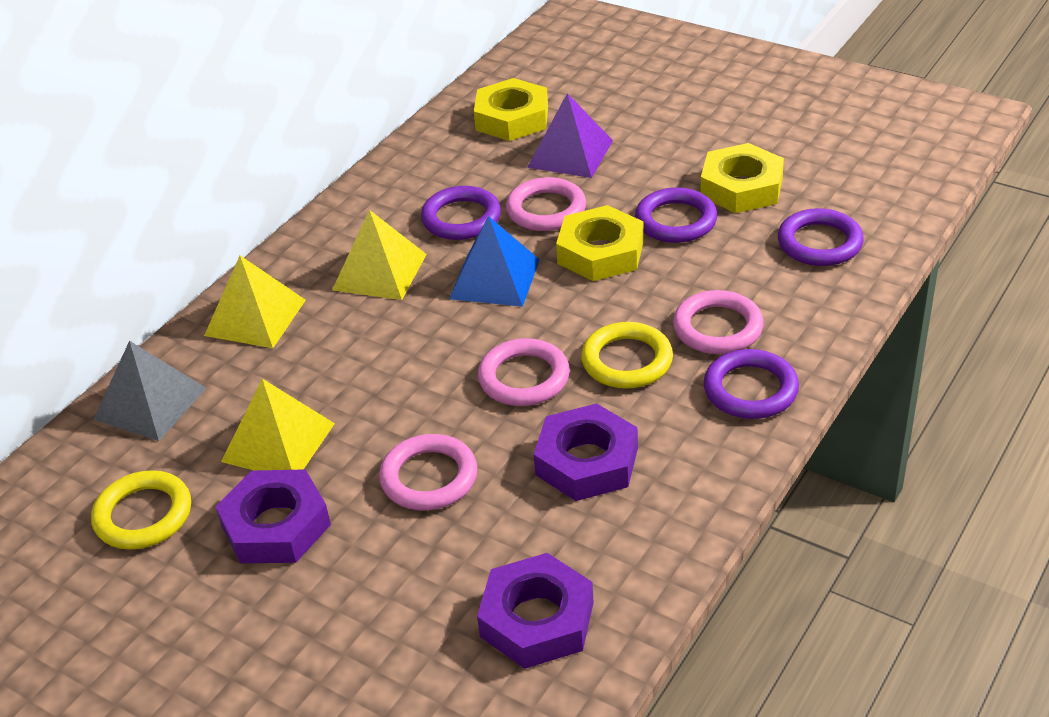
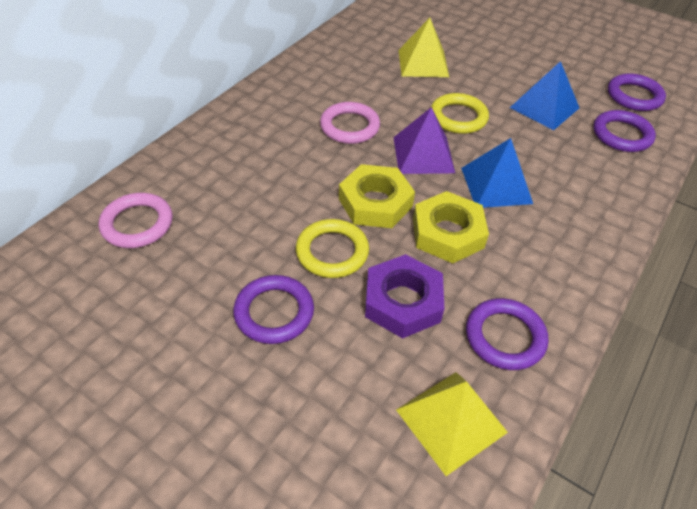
blue pyramid: 1 -> 2
grey pyramid: 1 -> 0
pink ring: 4 -> 2
purple nut: 3 -> 1
yellow nut: 3 -> 2
yellow pyramid: 3 -> 2

